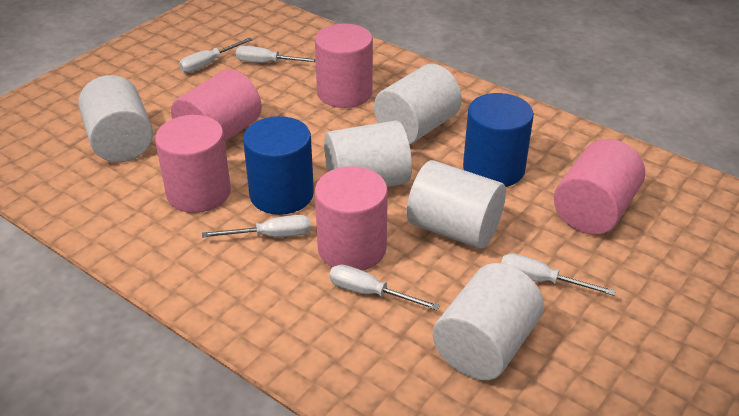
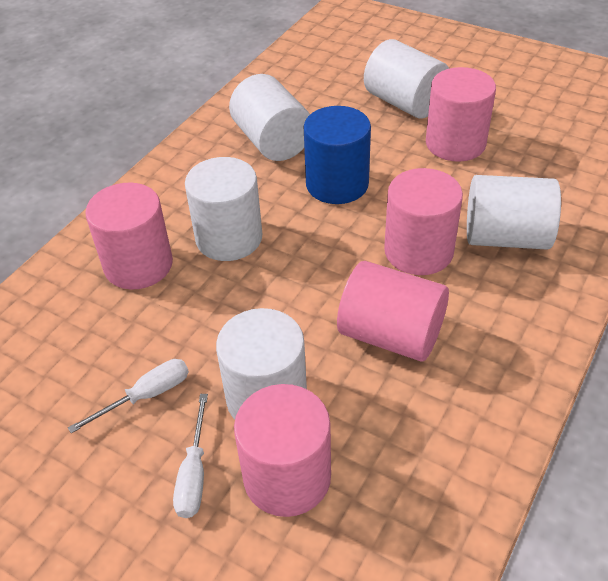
blue cylinder: 2 -> 1
white screwdriver: 5 -> 2

